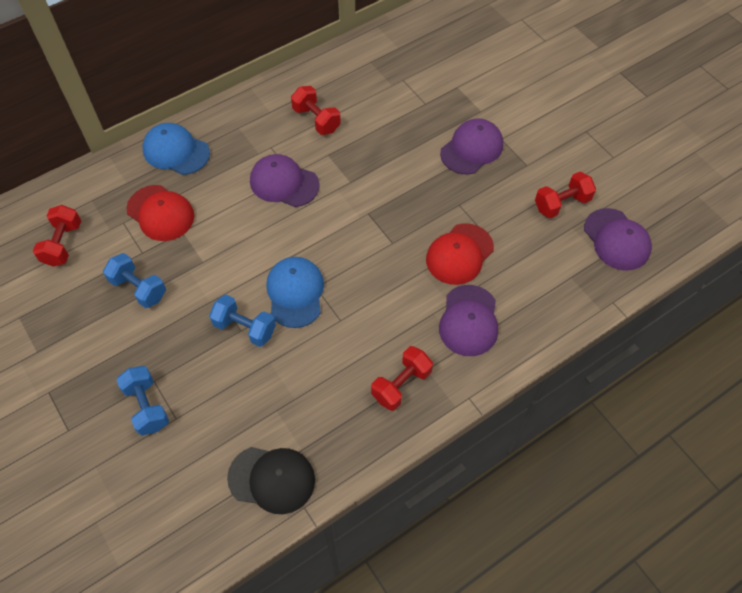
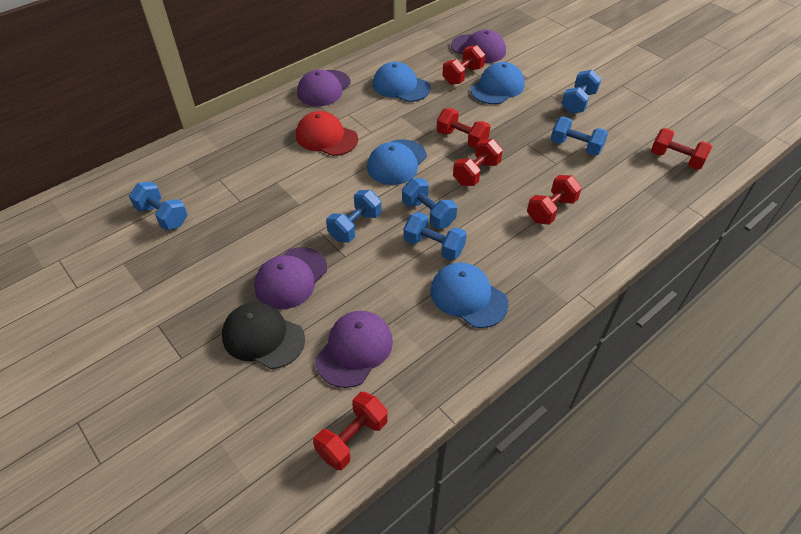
blue cap: 2 -> 4
blue dumbbell: 3 -> 6
red cap: 2 -> 1
red dumbbell: 4 -> 6

